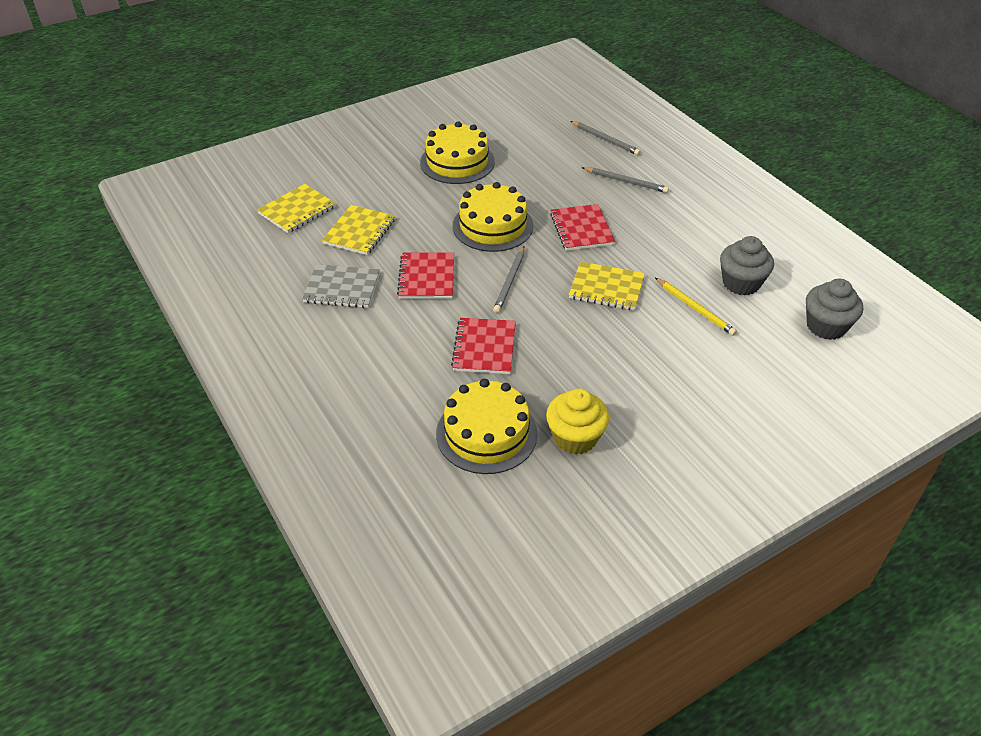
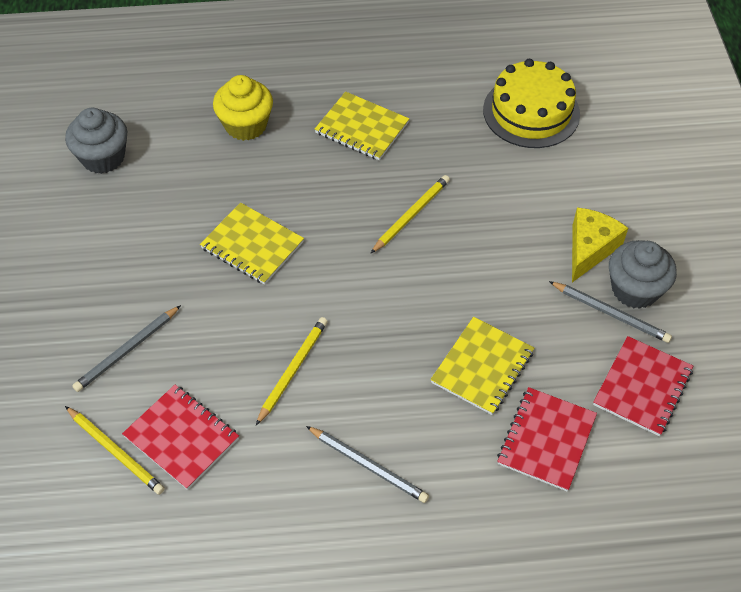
grey notebook: 1 -> 0
yellow cake: 3 -> 1
yellow cheese: 0 -> 1
yellow pencil: 1 -> 3

